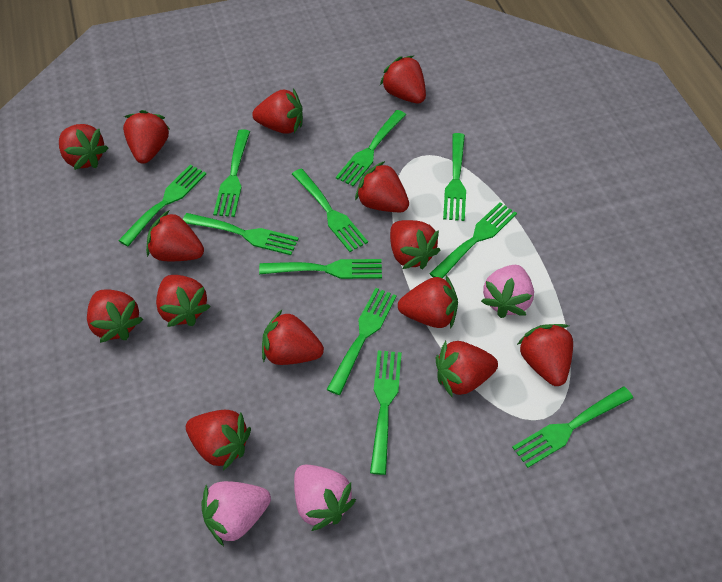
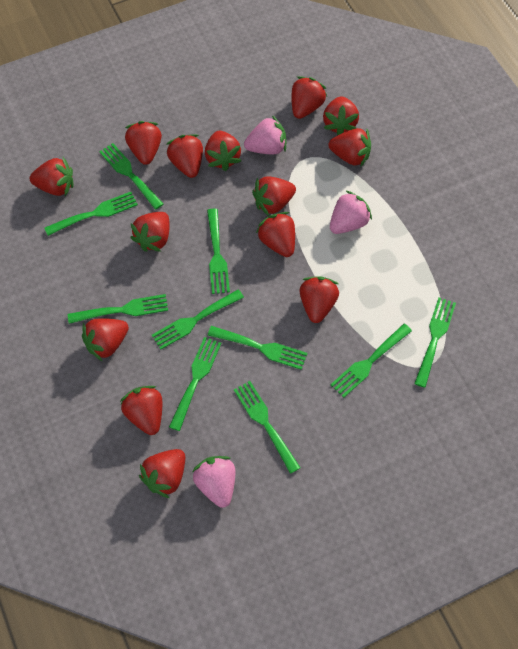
green fork: 11 -> 10

